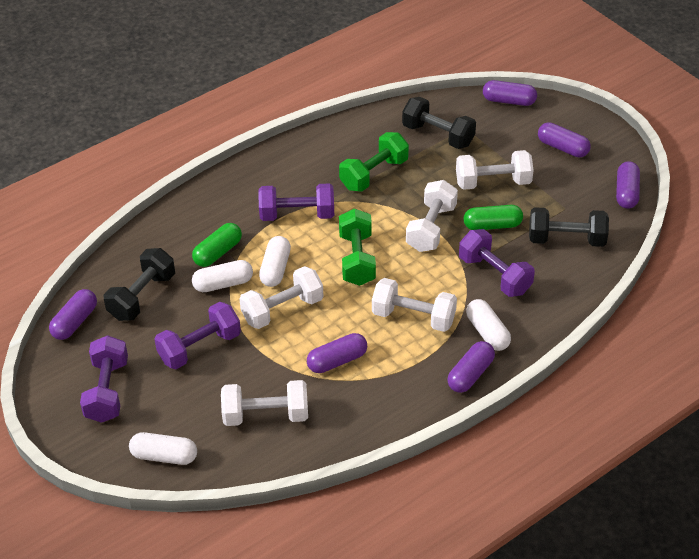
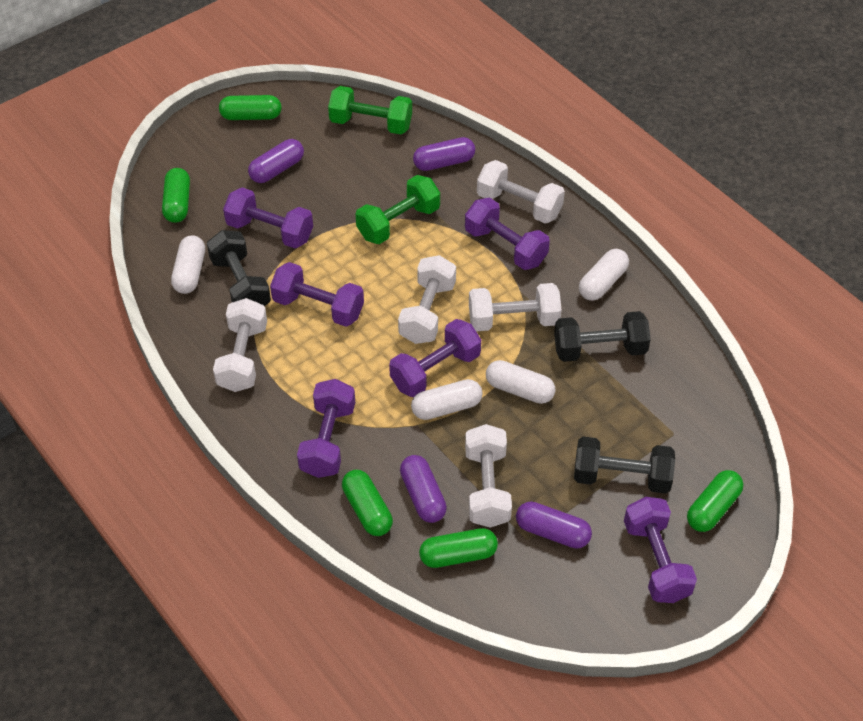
green capsule: 2 -> 5
purple capsule: 6 -> 4
purple dumbbell: 4 -> 6

